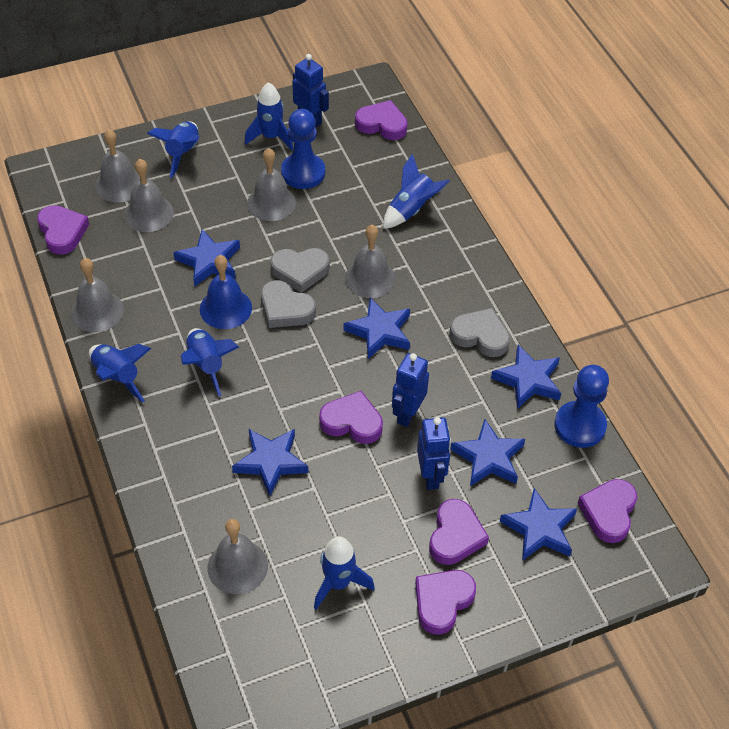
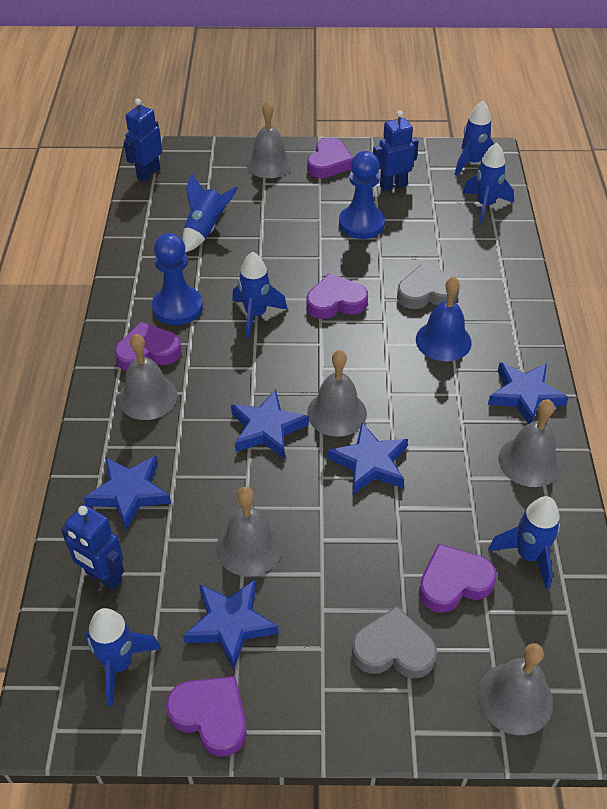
blue star: 6 -> 5
grey heart: 3 -> 2
purple heart: 6 -> 5

